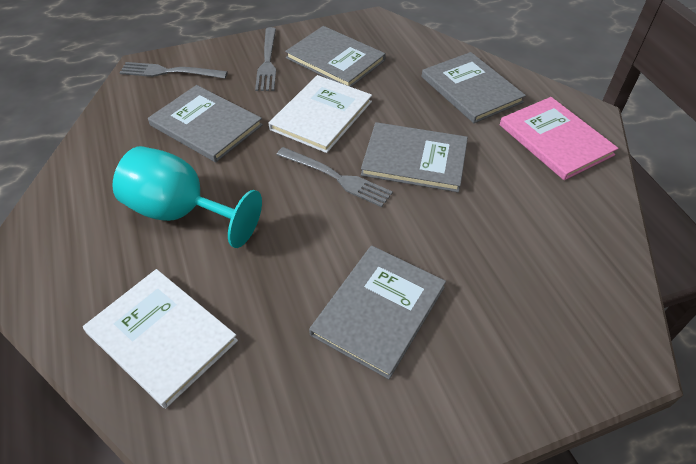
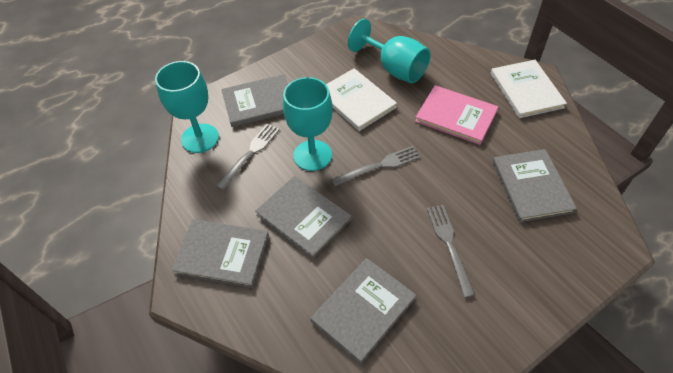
turquoise goblet: 1 -> 3

